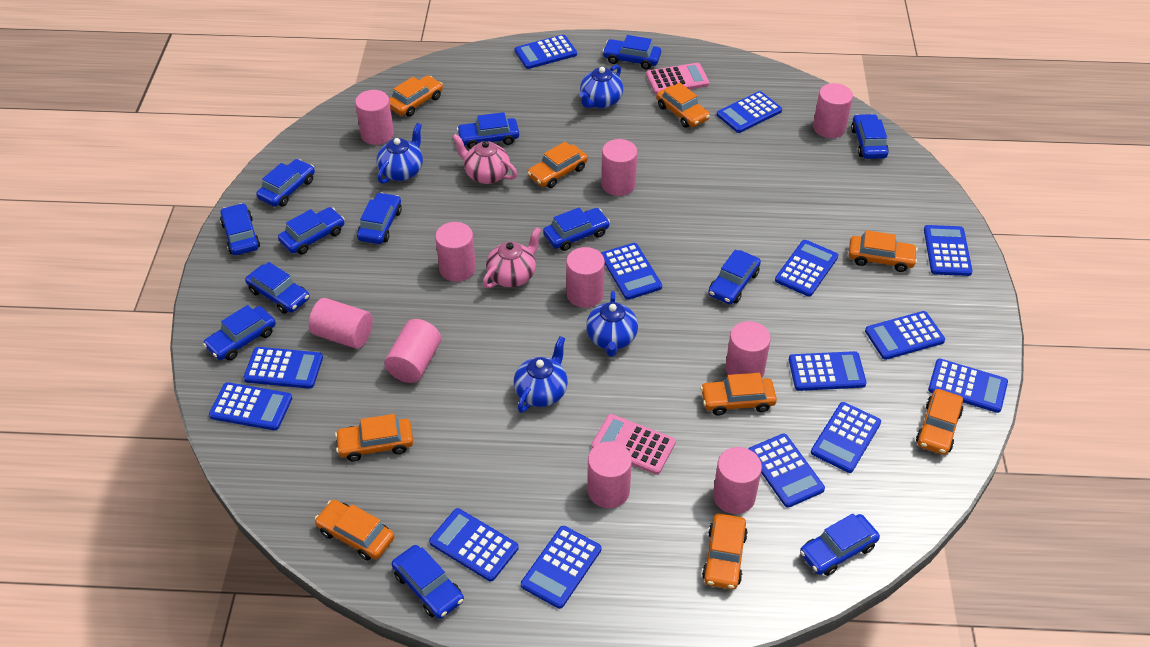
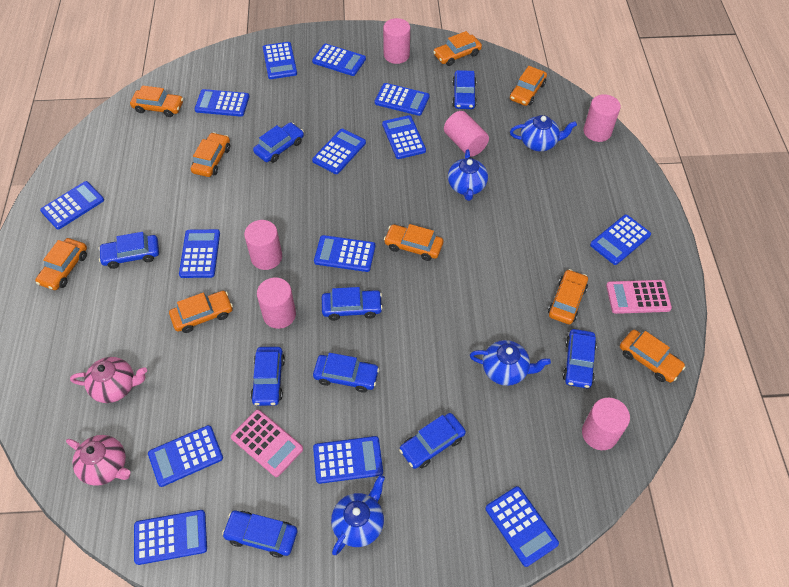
blue car: 13 -> 9
pink cylinder: 10 -> 6

